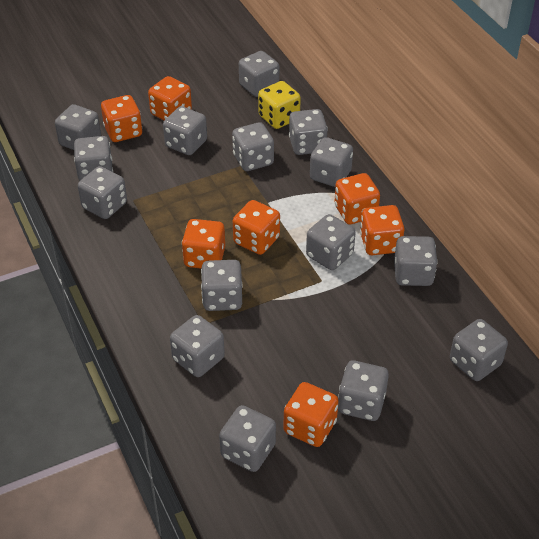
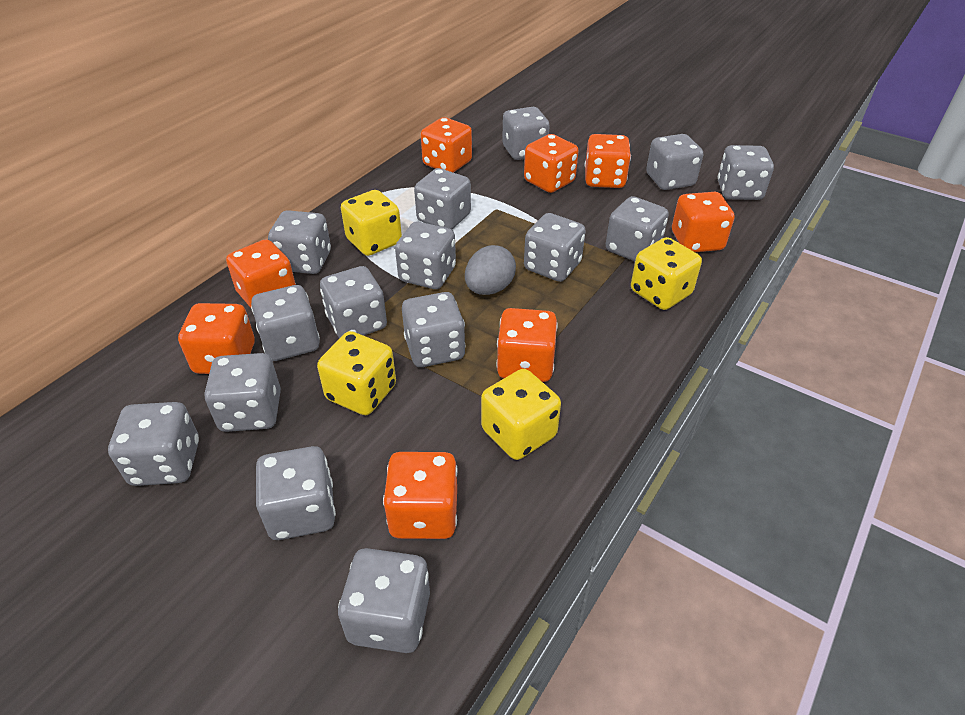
grey egg: 0 -> 1
orange dice: 7 -> 8
yellow dice: 1 -> 4

